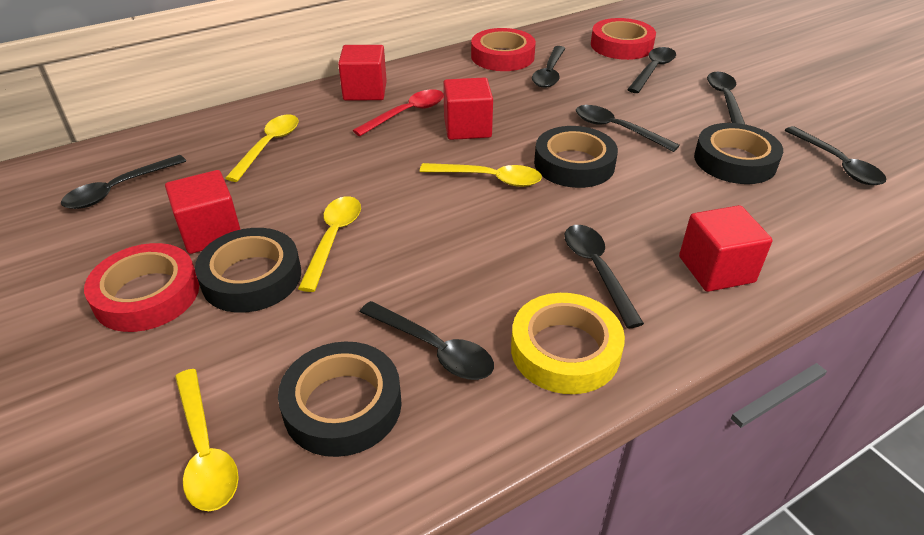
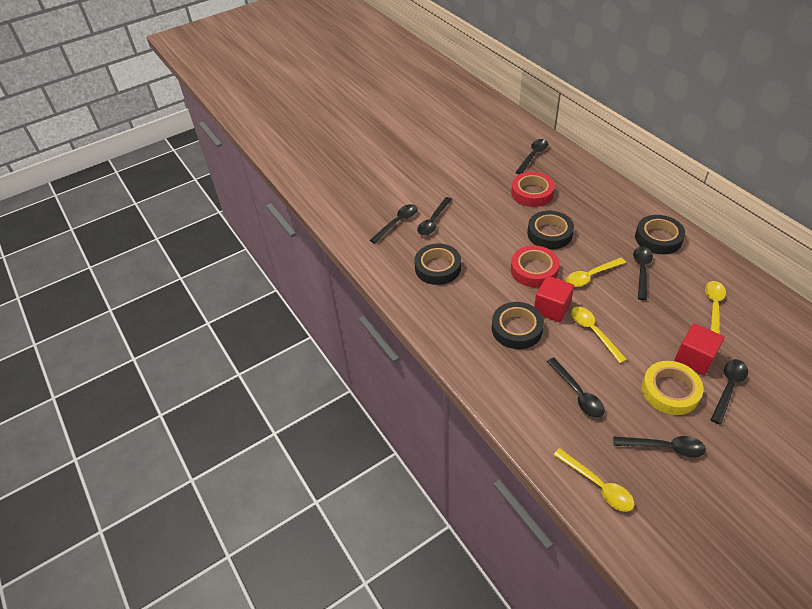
black spoon: 8 -> 7
red cube: 4 -> 2
red spoon: 1 -> 0
red tape: 3 -> 2

